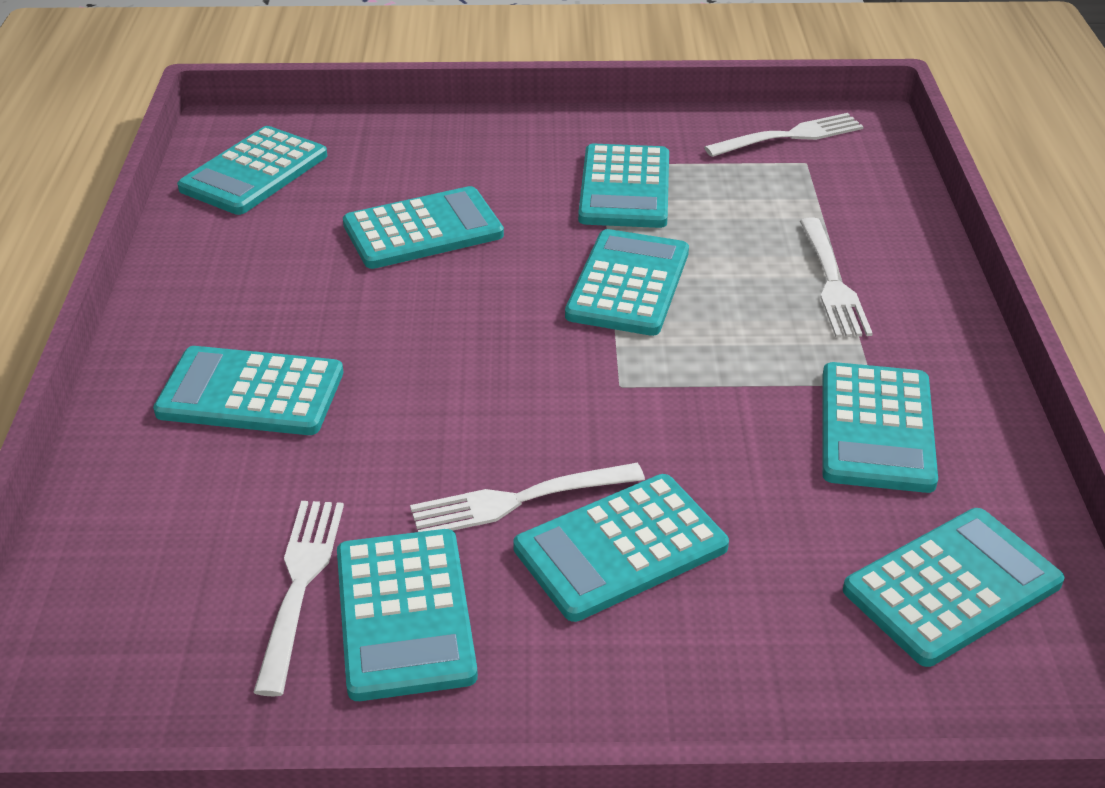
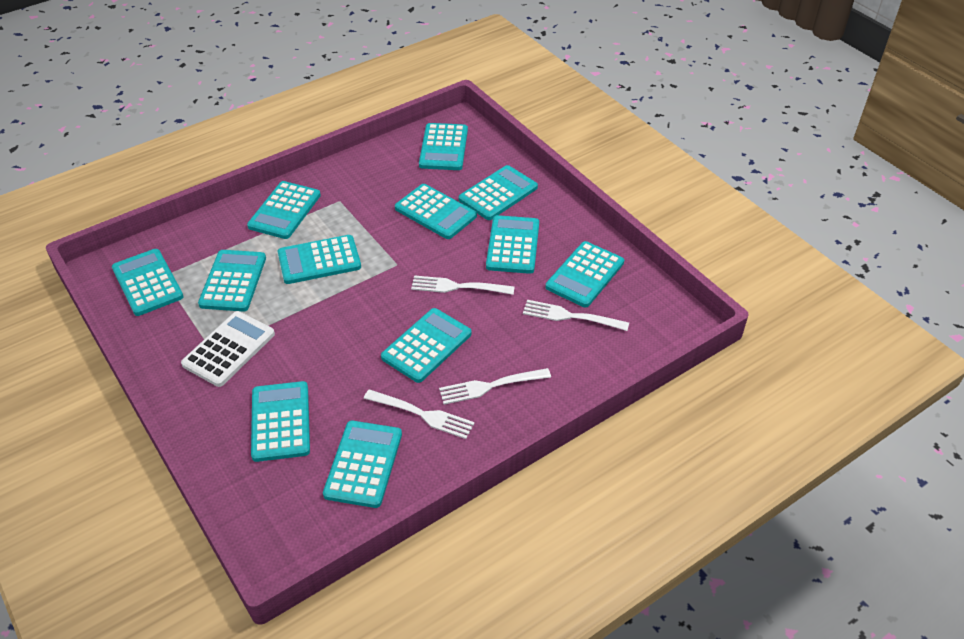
turquoise calculator: 9 -> 12
white calculator: 0 -> 1

